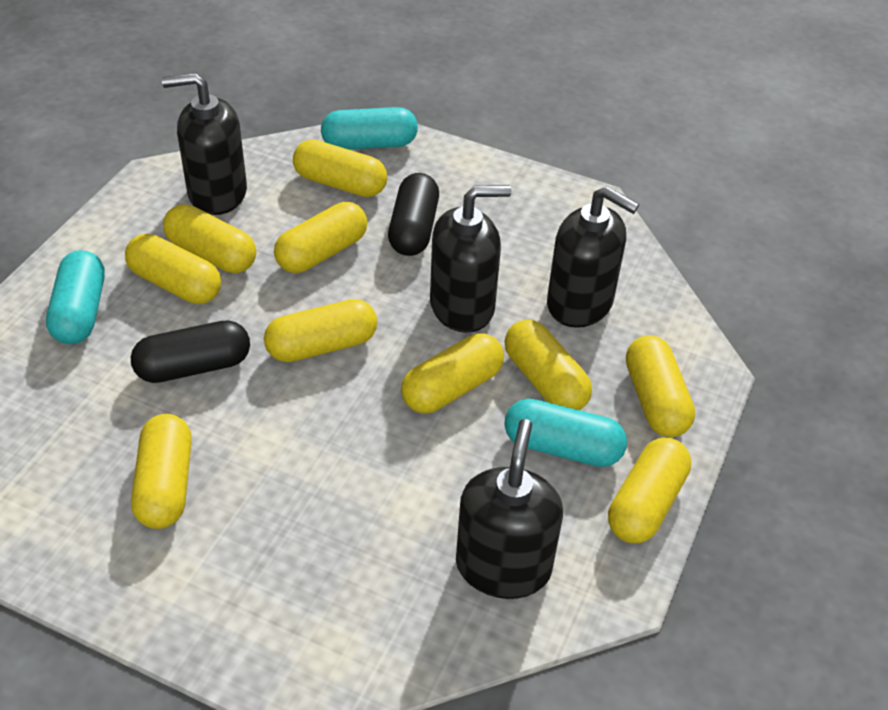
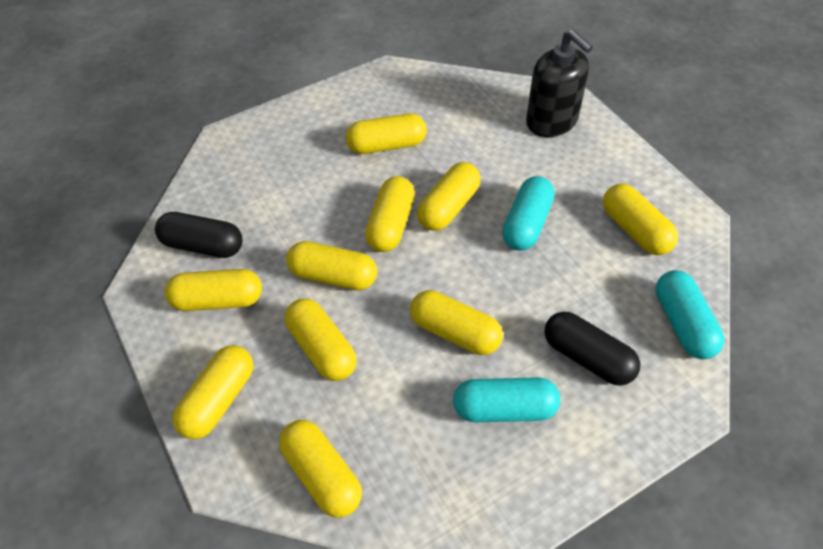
black soap dispenser: 4 -> 1

